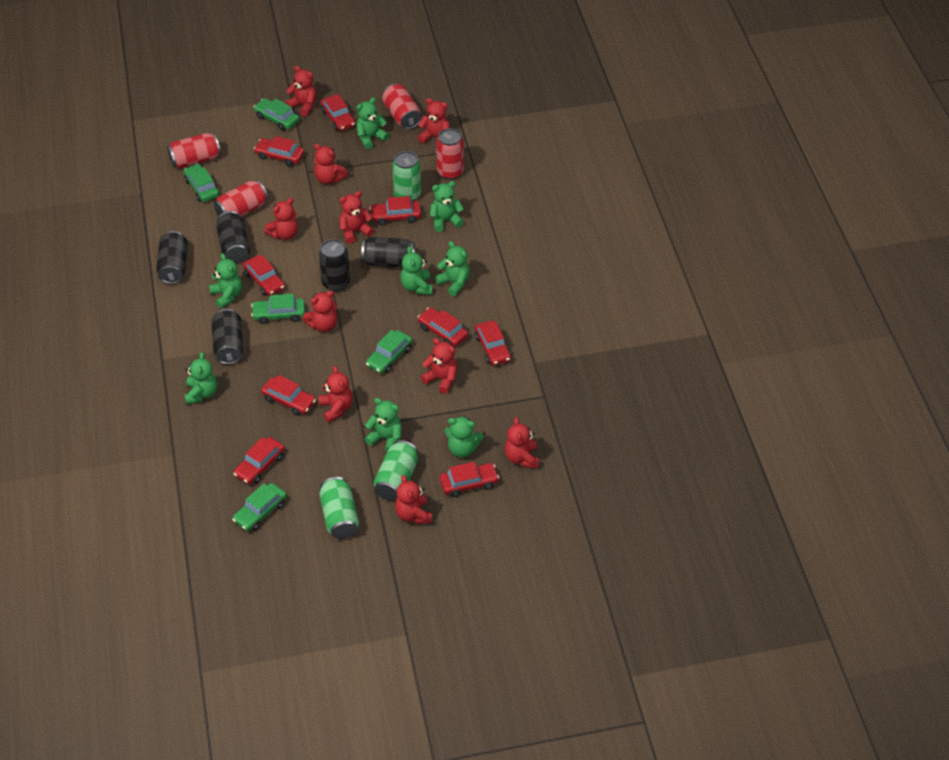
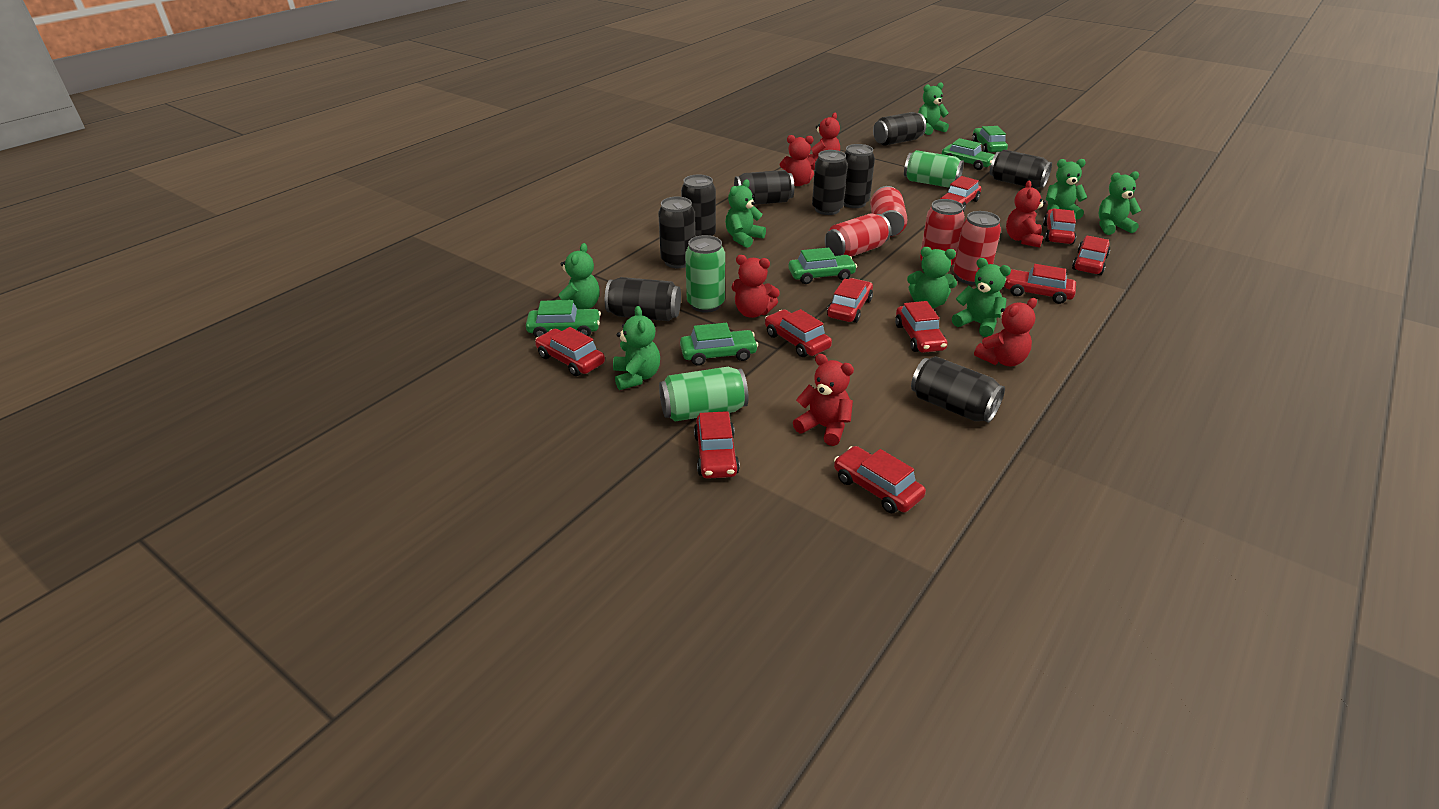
black can: 5 -> 9
red car: 9 -> 10
red teddy bear: 10 -> 6

